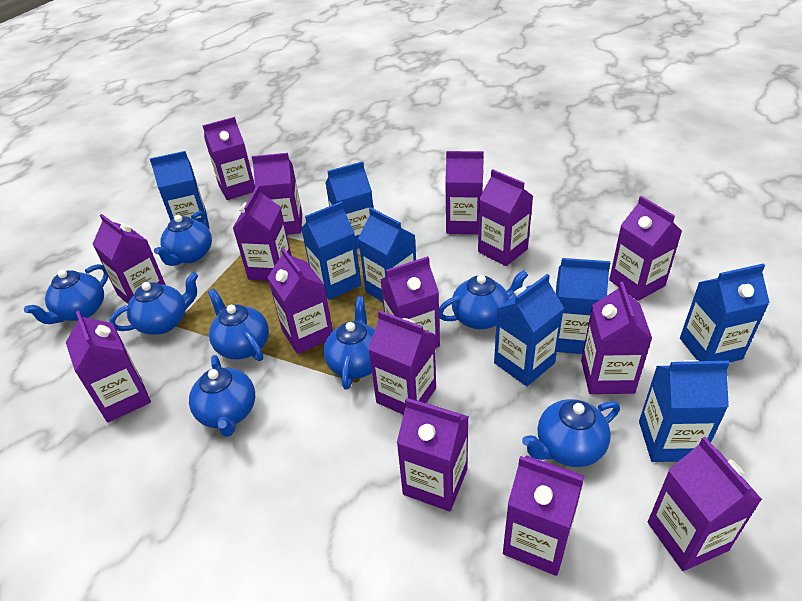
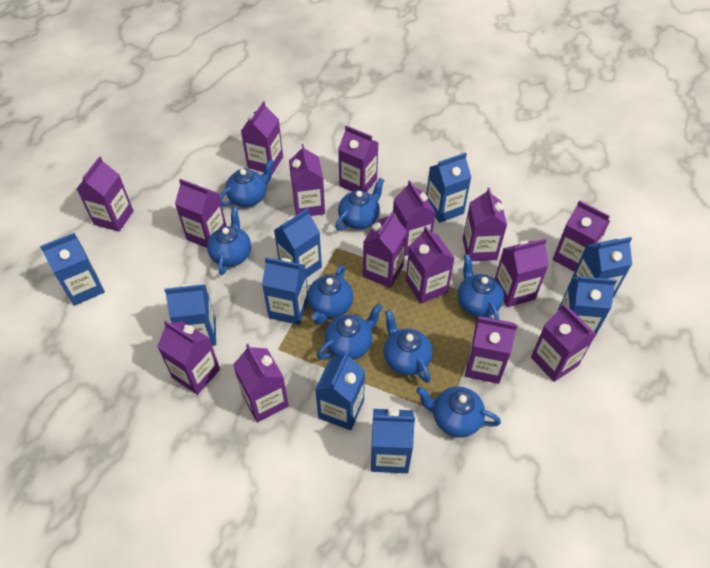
blue carton: 8 -> 9

